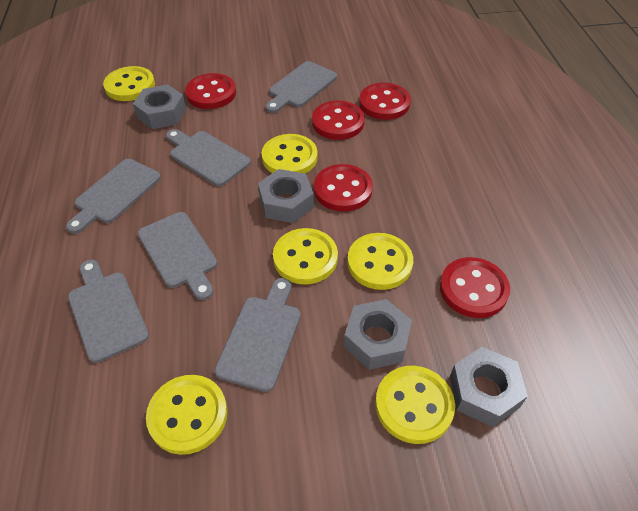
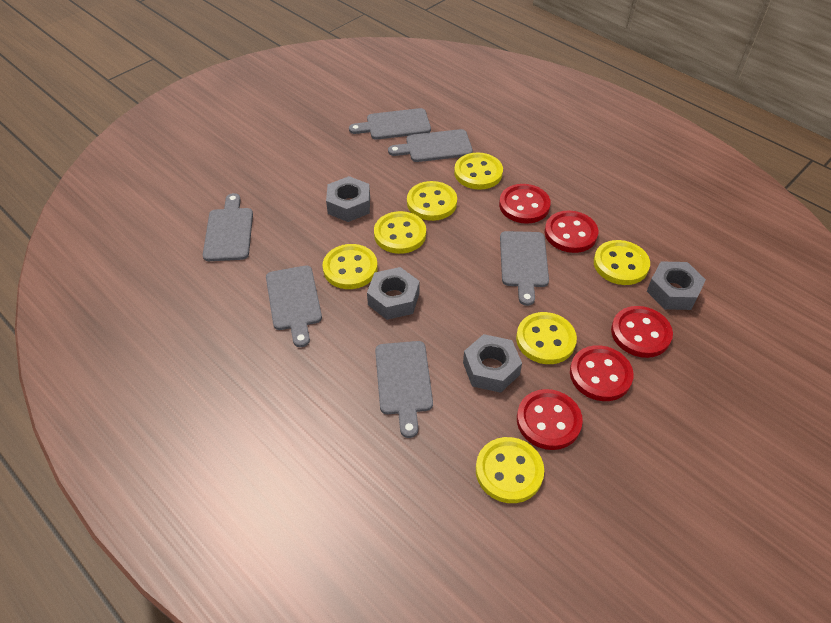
yellow button: 6 -> 7

